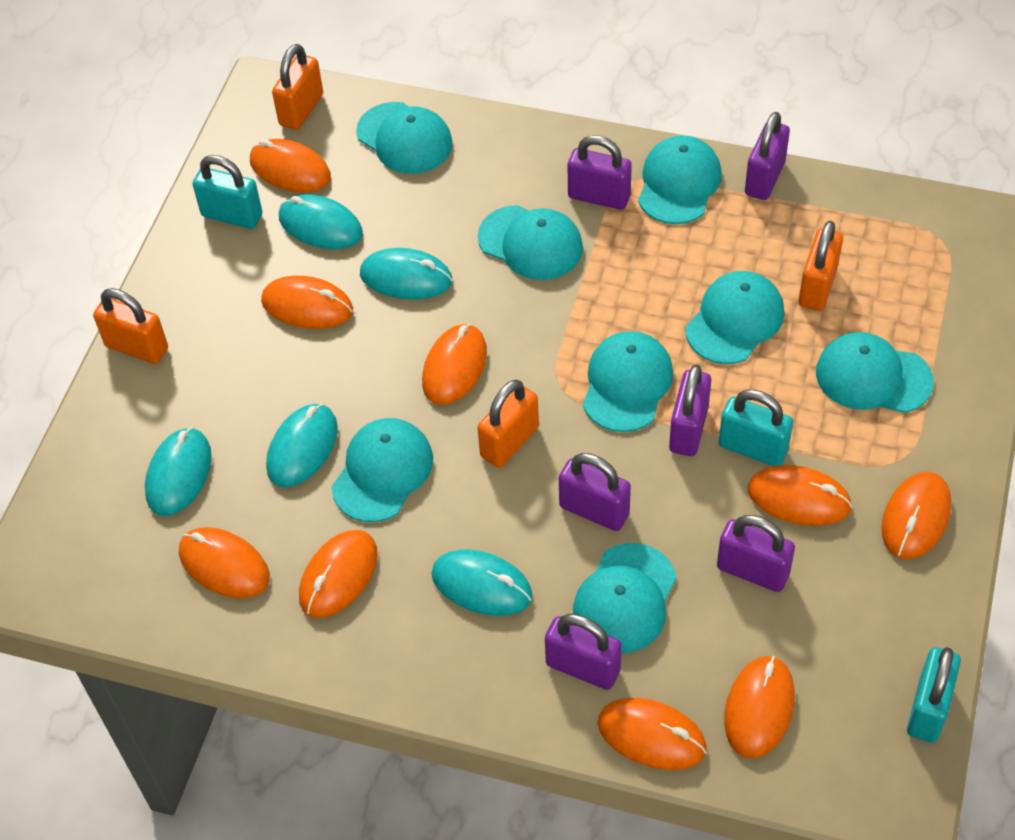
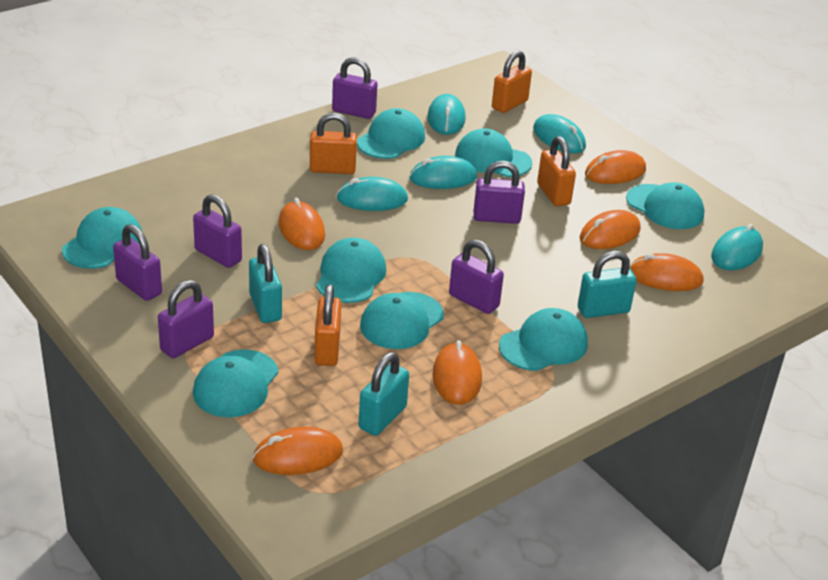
orange mouse: 9 -> 6

